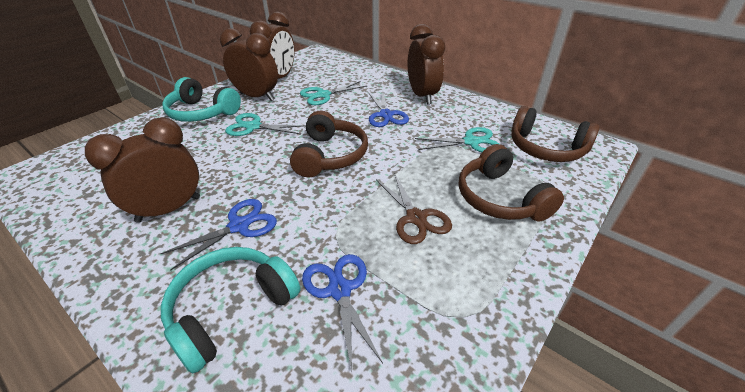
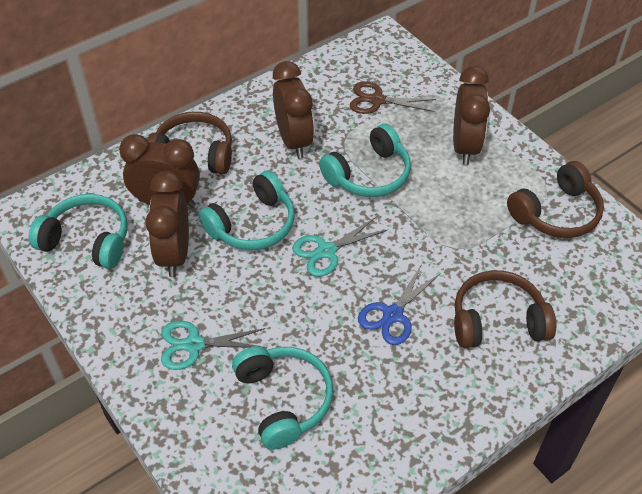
blue scissors: 3 -> 1
turquoise headphones: 2 -> 4
turquoise scissors: 3 -> 2

